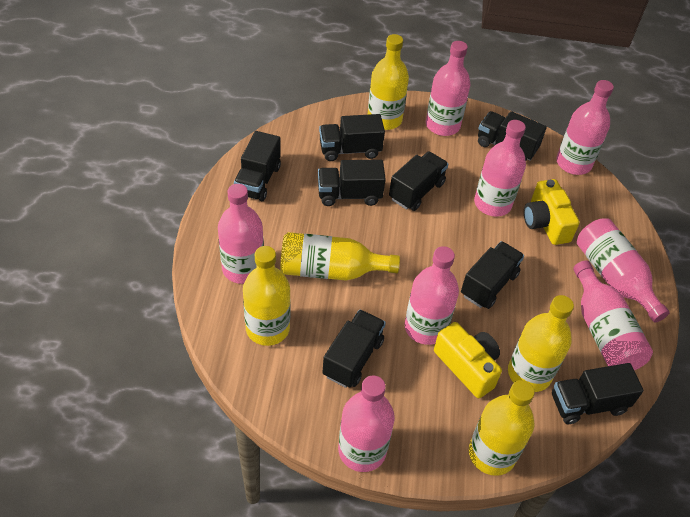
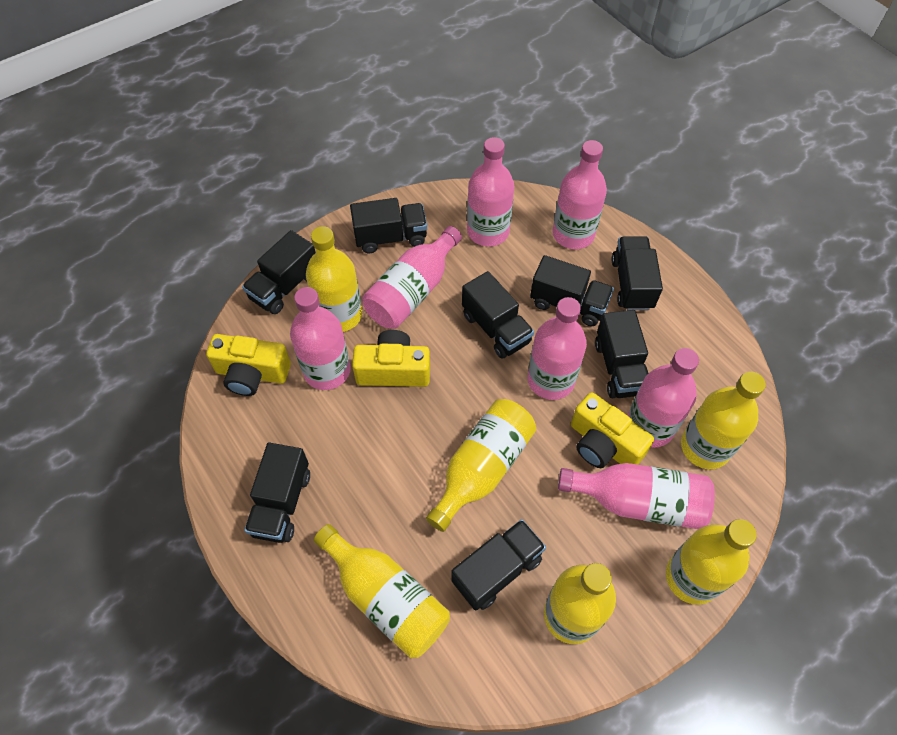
pink bottle: 8 -> 7
yellow bottle: 5 -> 6
yellow camera: 2 -> 3

